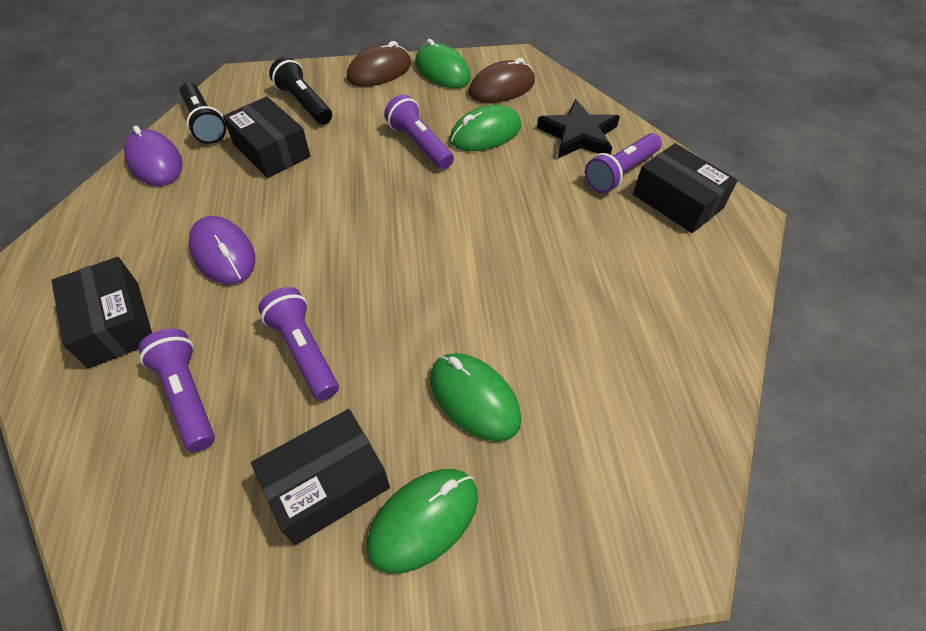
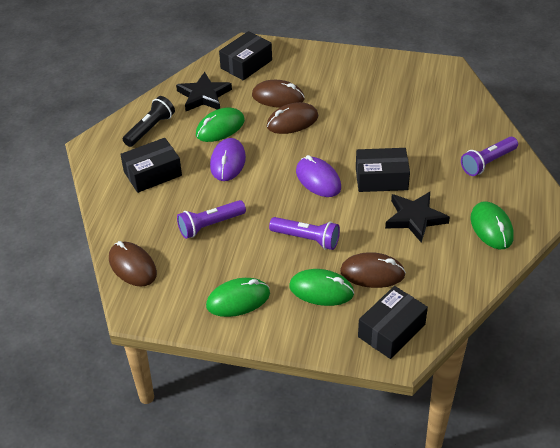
black flashlight: 2 -> 1
black star: 1 -> 2
brown mouse: 2 -> 4
purple flashlight: 4 -> 3

